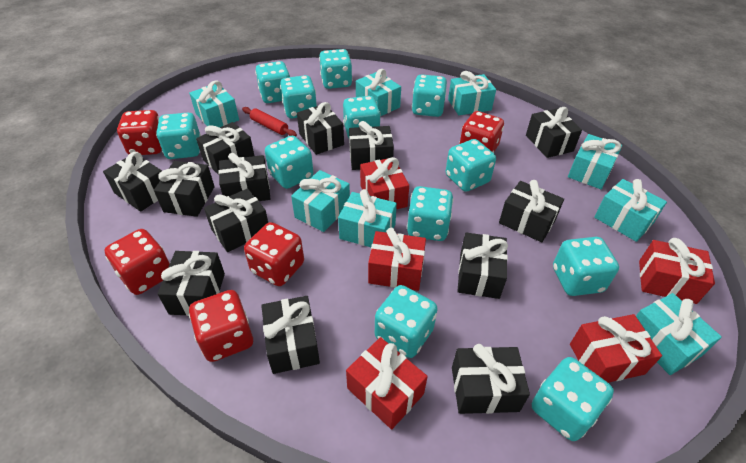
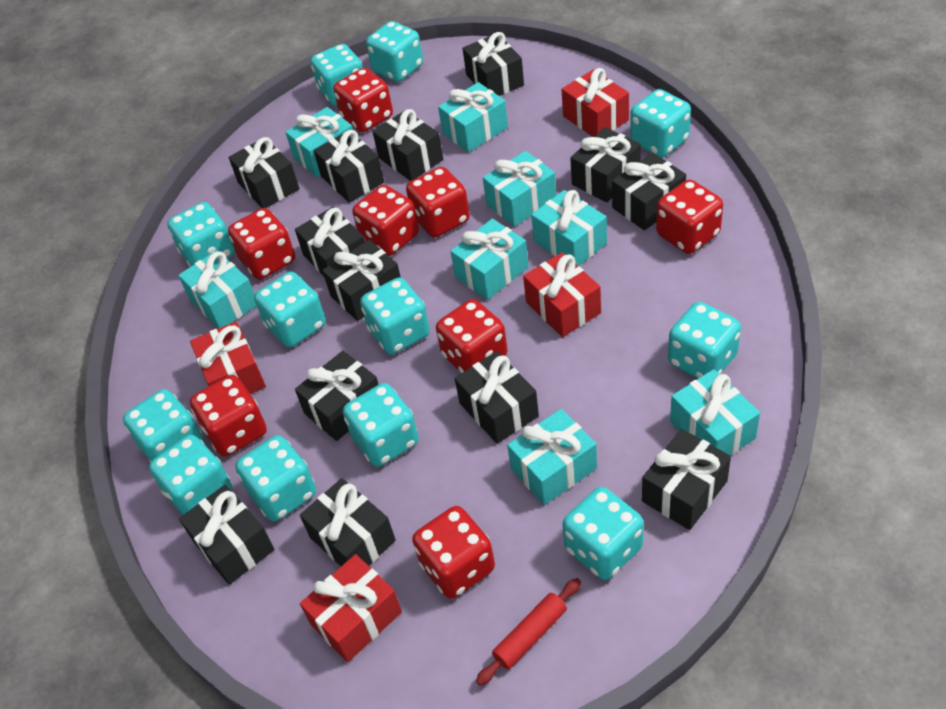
red dice: 5 -> 8
red gift: 5 -> 4

